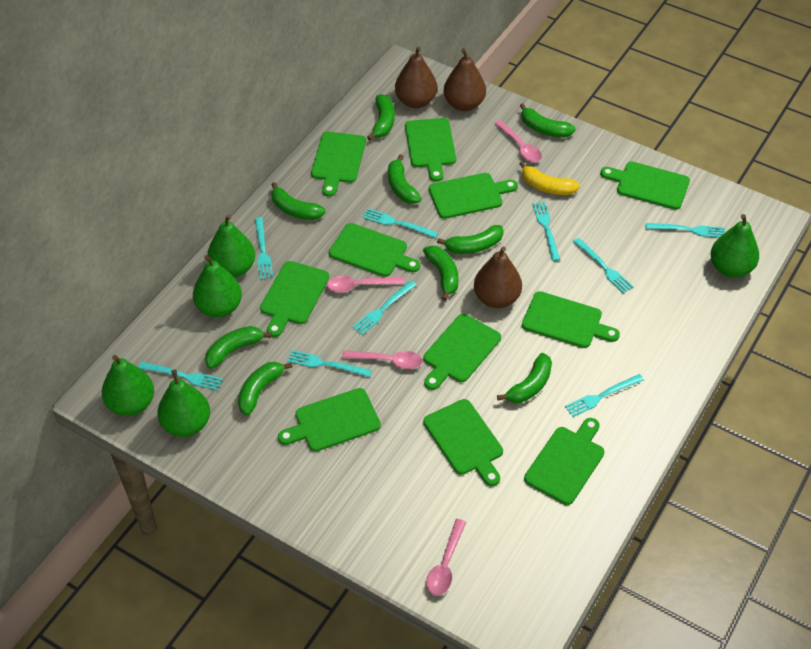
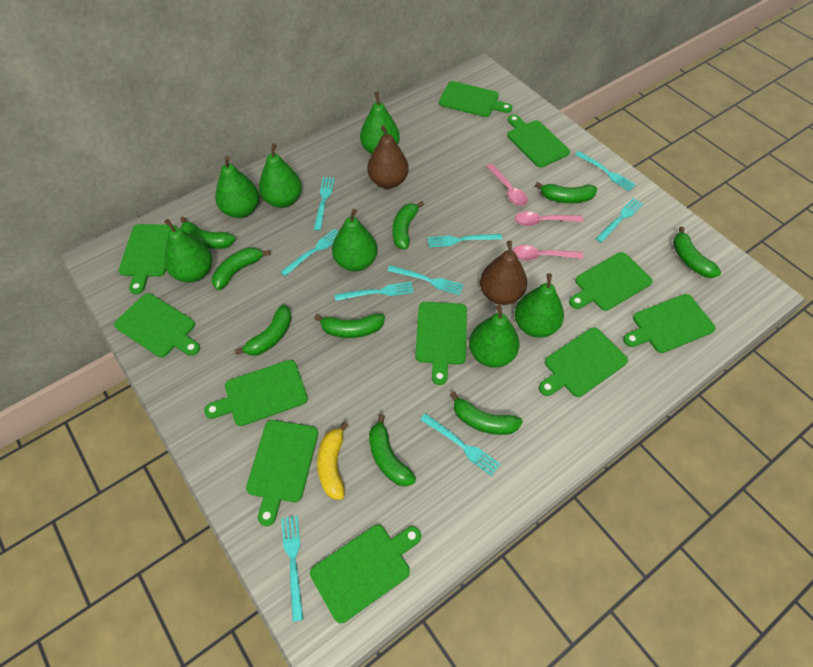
brown pear: 3 -> 2
green pear: 5 -> 7
pink spoon: 4 -> 3

